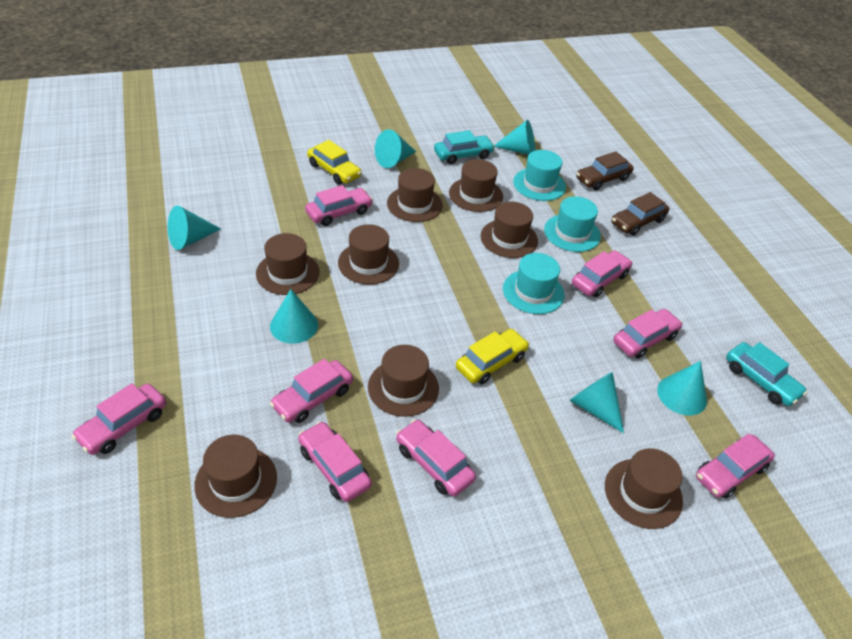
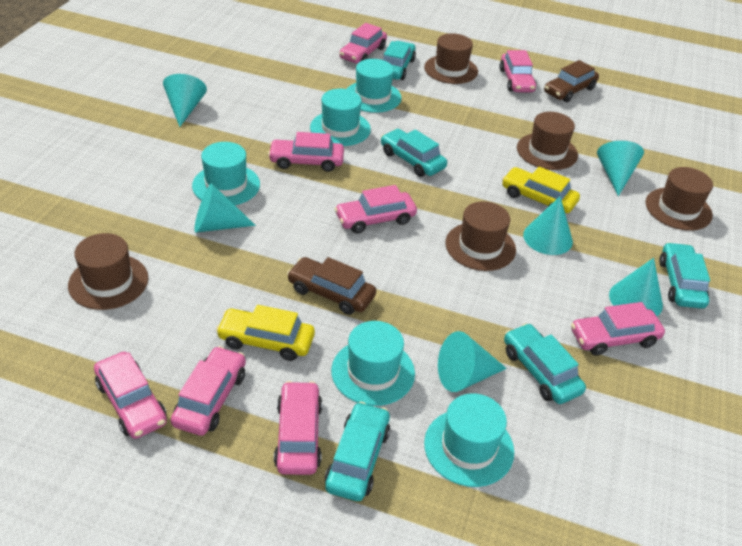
brown hat: 8 -> 5
turquoise car: 2 -> 5
turquoise hat: 3 -> 5

